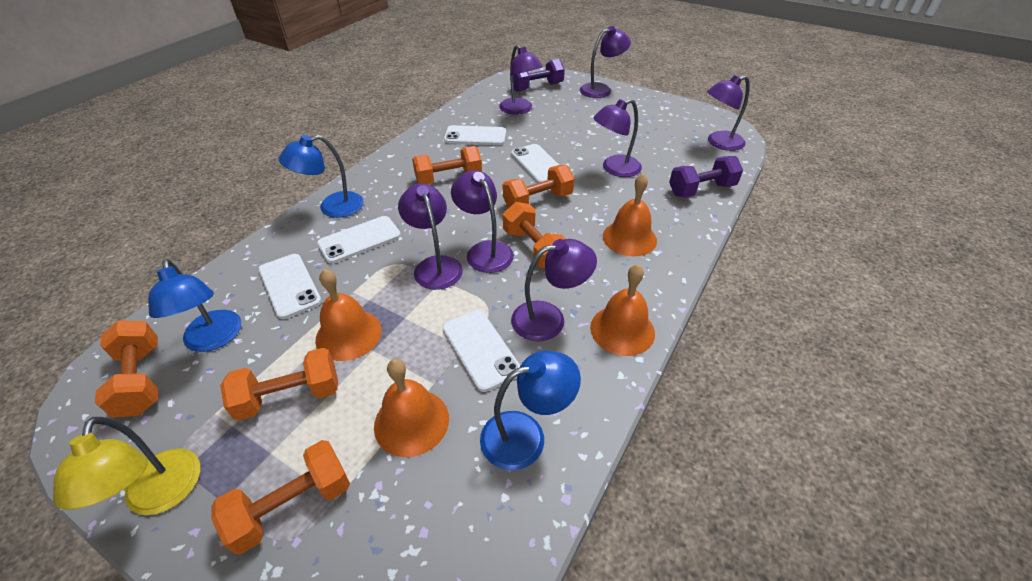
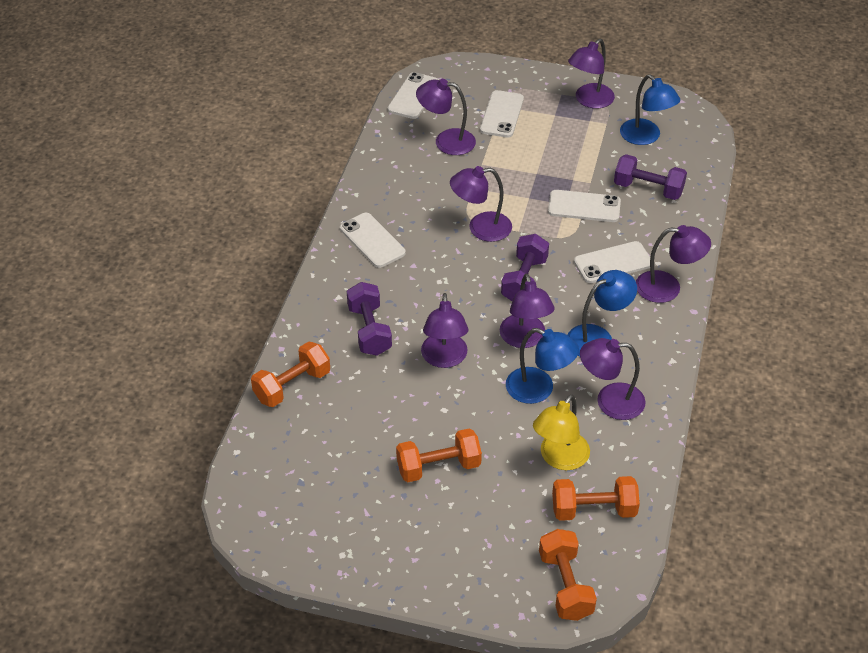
orange bell: 4 -> 0
orange dumbbell: 6 -> 4
purple dumbbell: 2 -> 3

